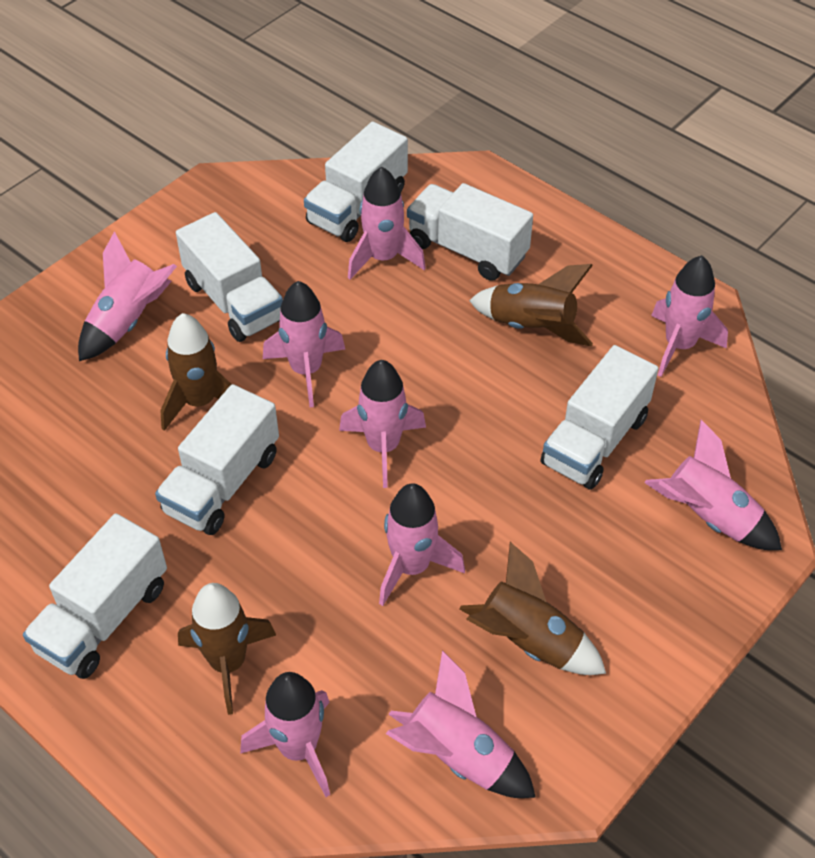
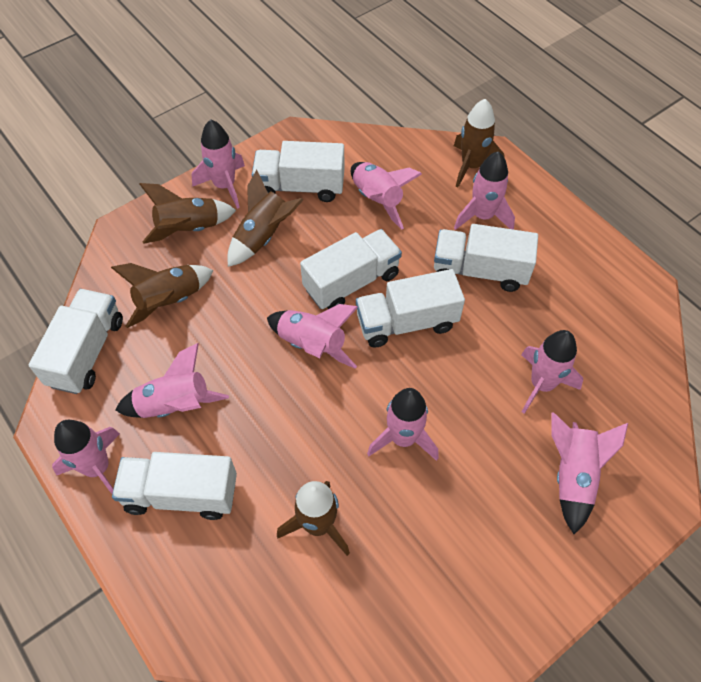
brown rocket: 4 -> 5

